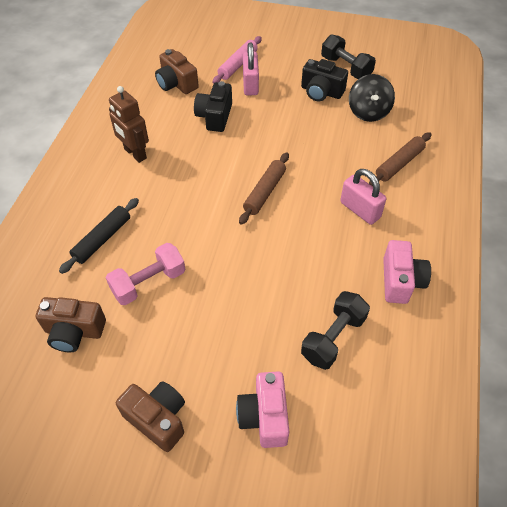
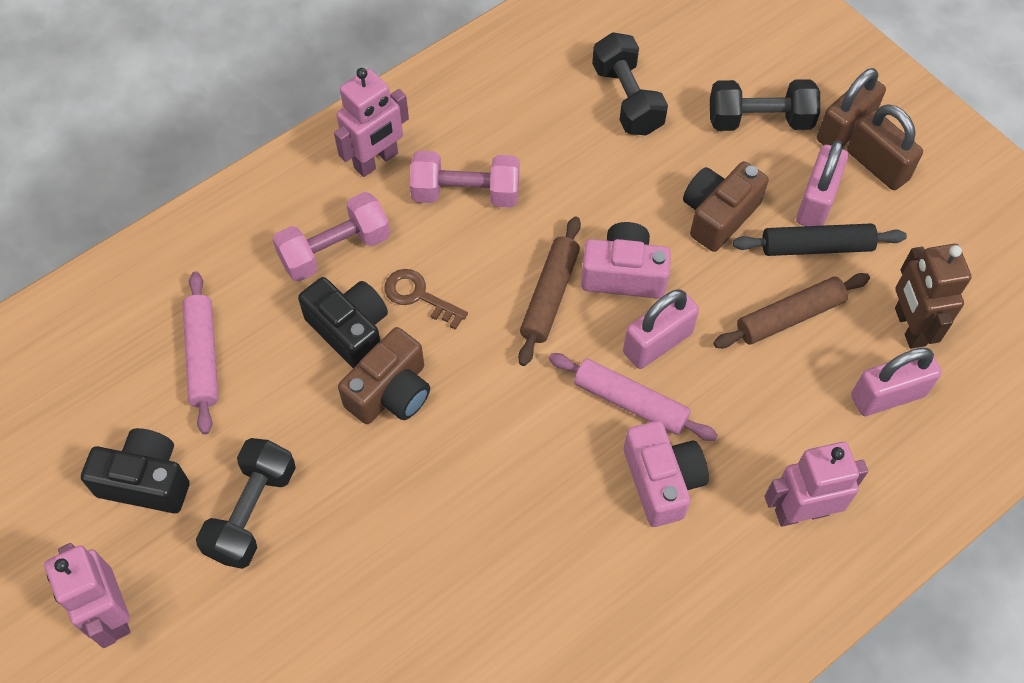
black dumbbell: 2 -> 3
black spinning top: 1 -> 0
brown camera: 3 -> 2
brown key: 0 -> 1
brown padlock: 0 -> 2
pink dumbbell: 1 -> 2
pink padlock: 2 -> 3
pink robot: 0 -> 3
pink rolling pin: 1 -> 2

